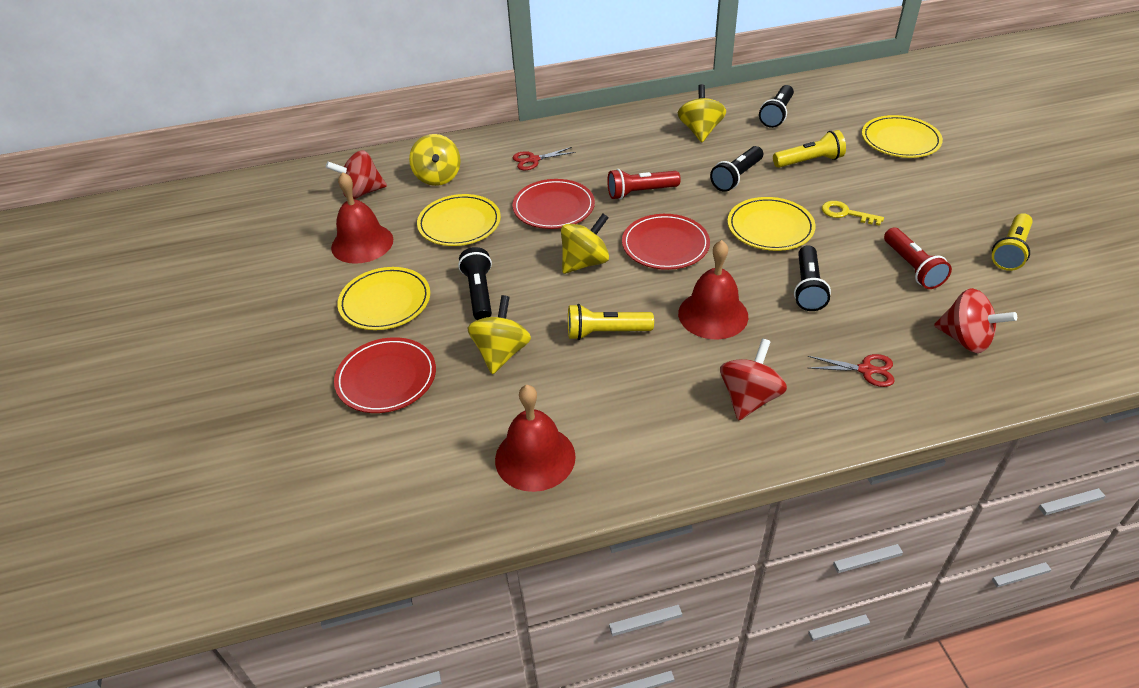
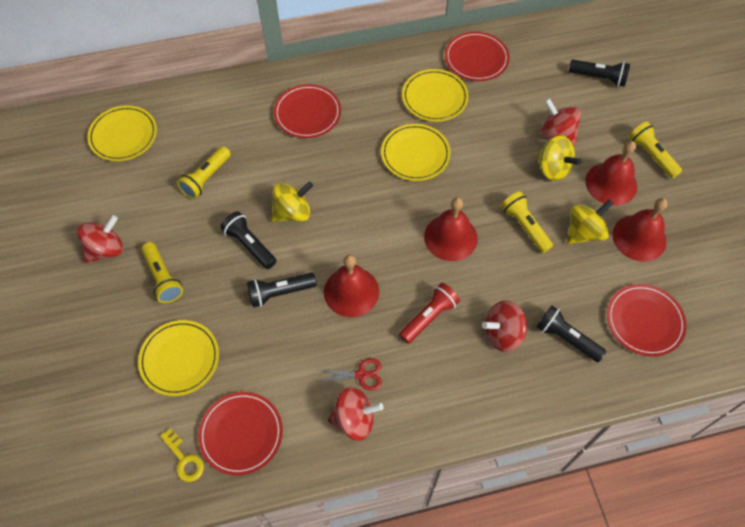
red bell: 3 -> 4
red flashlight: 2 -> 1
red plate: 3 -> 4
red scissors: 2 -> 1
red spinning top: 3 -> 4
yellow flashlight: 3 -> 4
yellow spinning top: 4 -> 3

